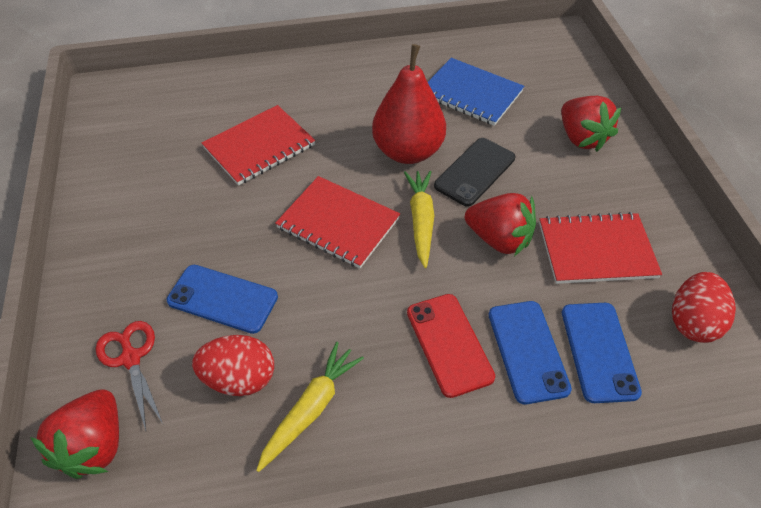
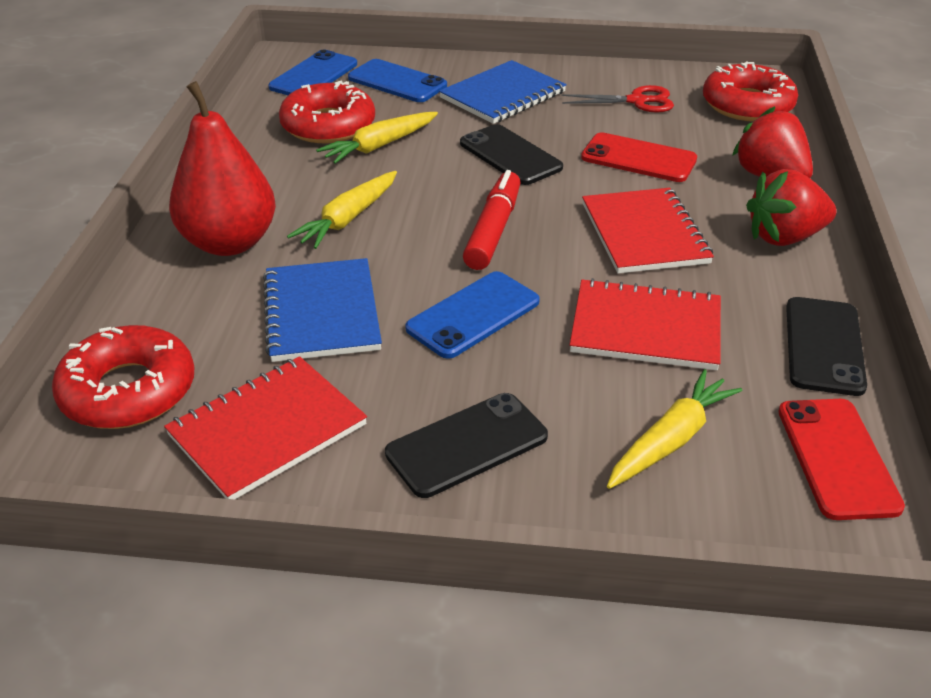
black phone: 1 -> 3
blue notebook: 1 -> 2
red donut: 0 -> 3
red egg: 2 -> 0
red marker: 0 -> 1
red phone: 1 -> 2
red strawberry: 3 -> 2
yellow carrot: 2 -> 3

